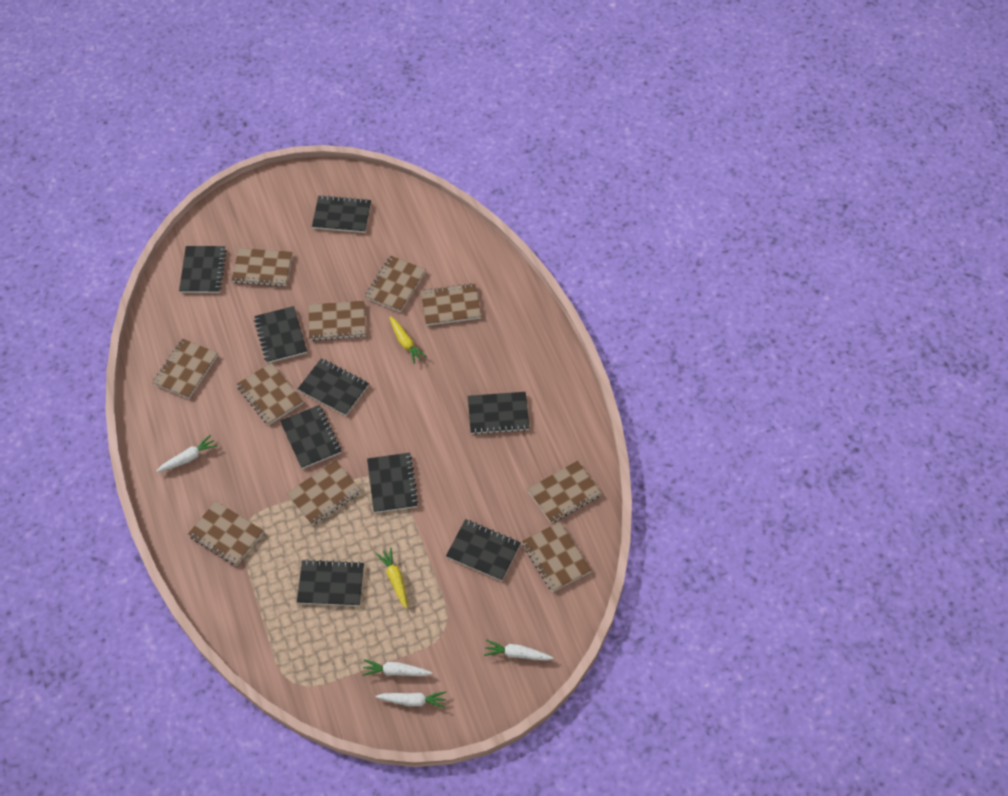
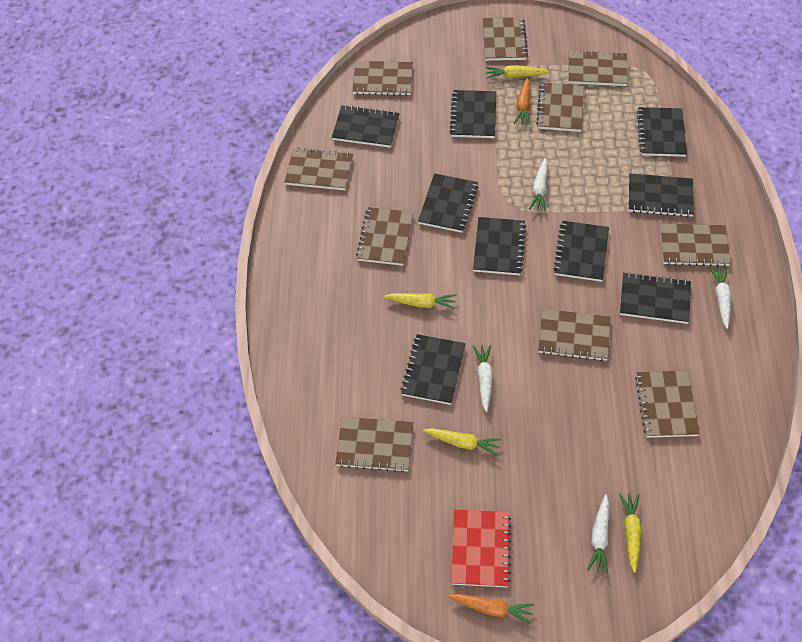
orange carrot: 0 -> 2
red notebook: 0 -> 1
yellow carrot: 2 -> 4

